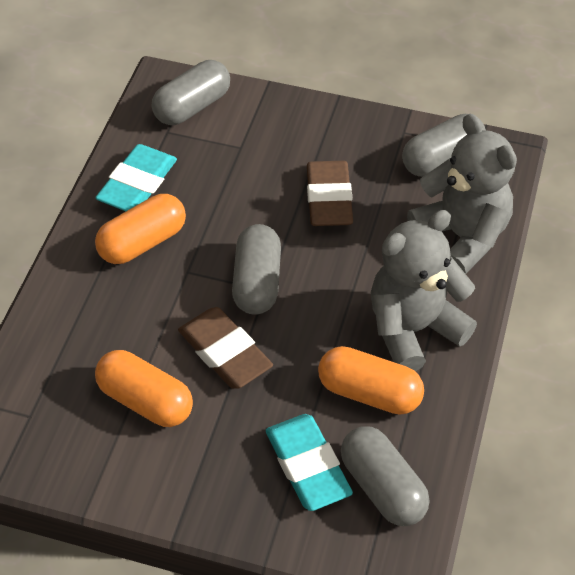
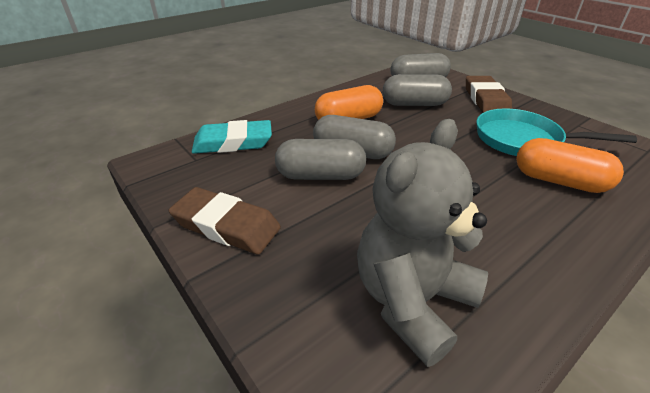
grey teddy bear: 2 -> 1
orange capsule: 3 -> 2
turquoise eraser: 2 -> 1
turquoise pan: 0 -> 1

